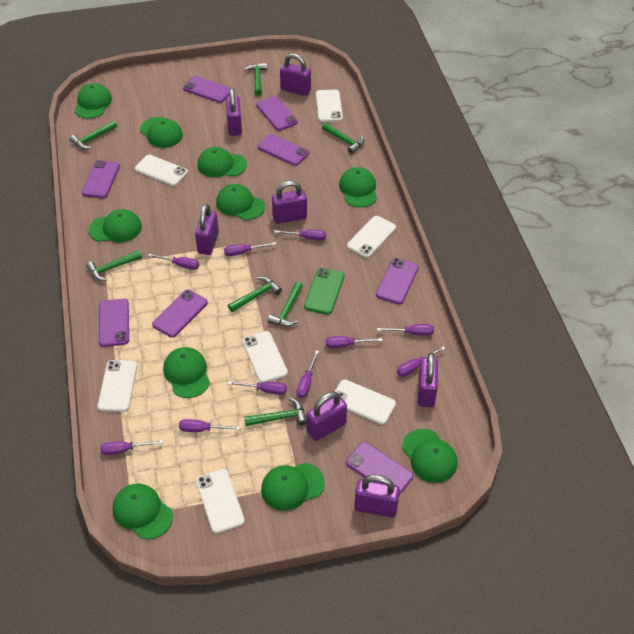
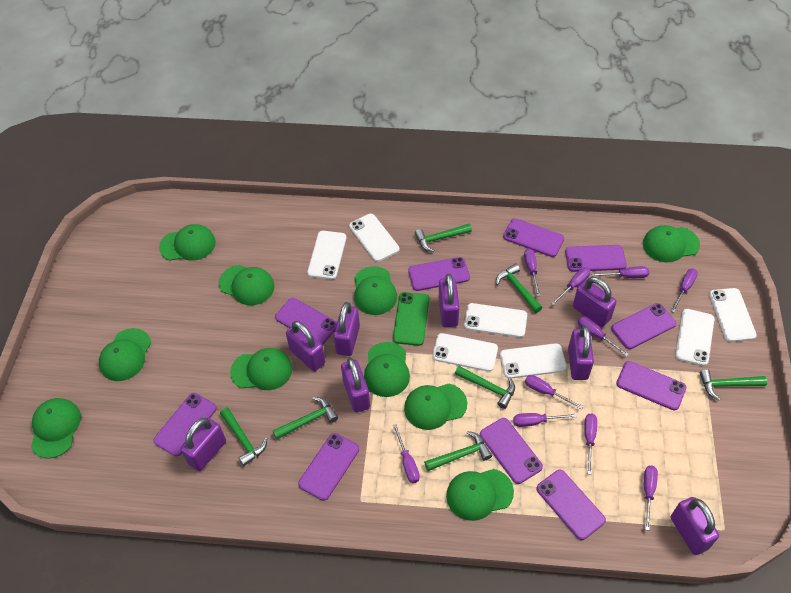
purple padlock: 7 -> 8
purple phone: 8 -> 10

